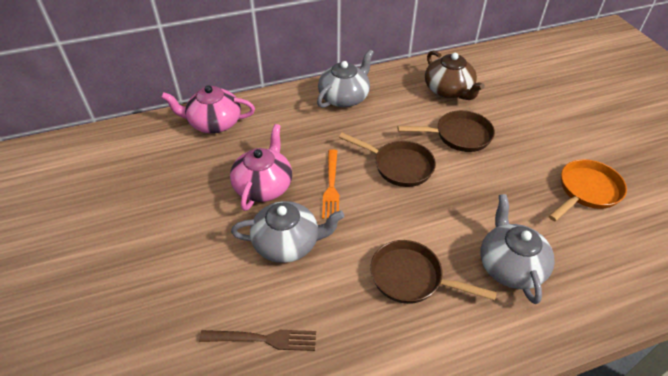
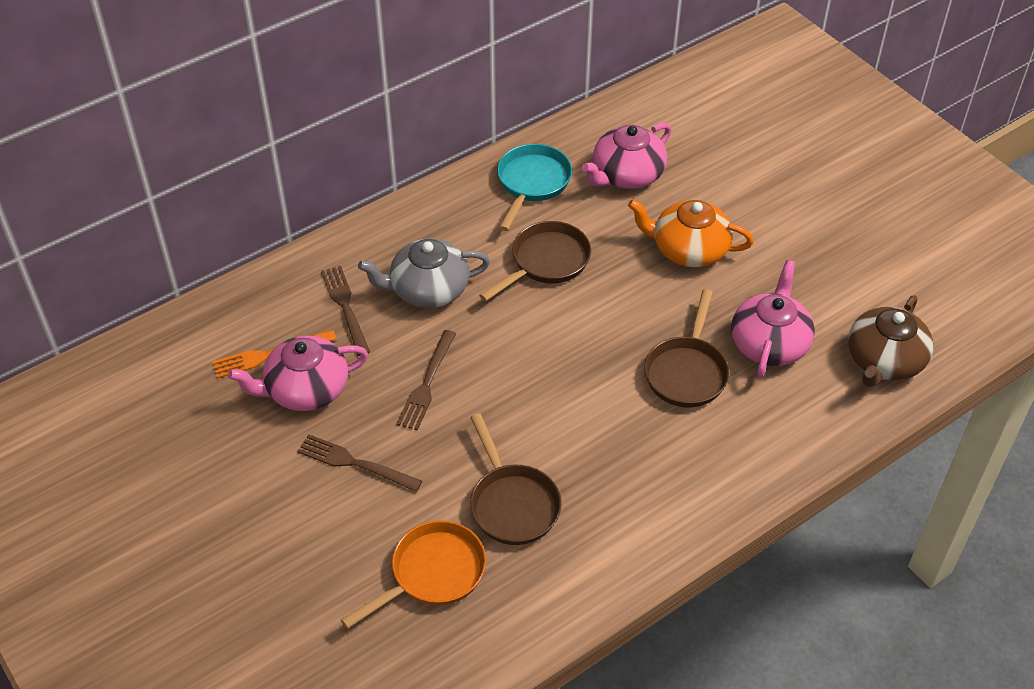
brown fork: 1 -> 3
grey teapot: 3 -> 1
orange teapot: 0 -> 1
pink teapot: 2 -> 3
turquoise pan: 0 -> 1

